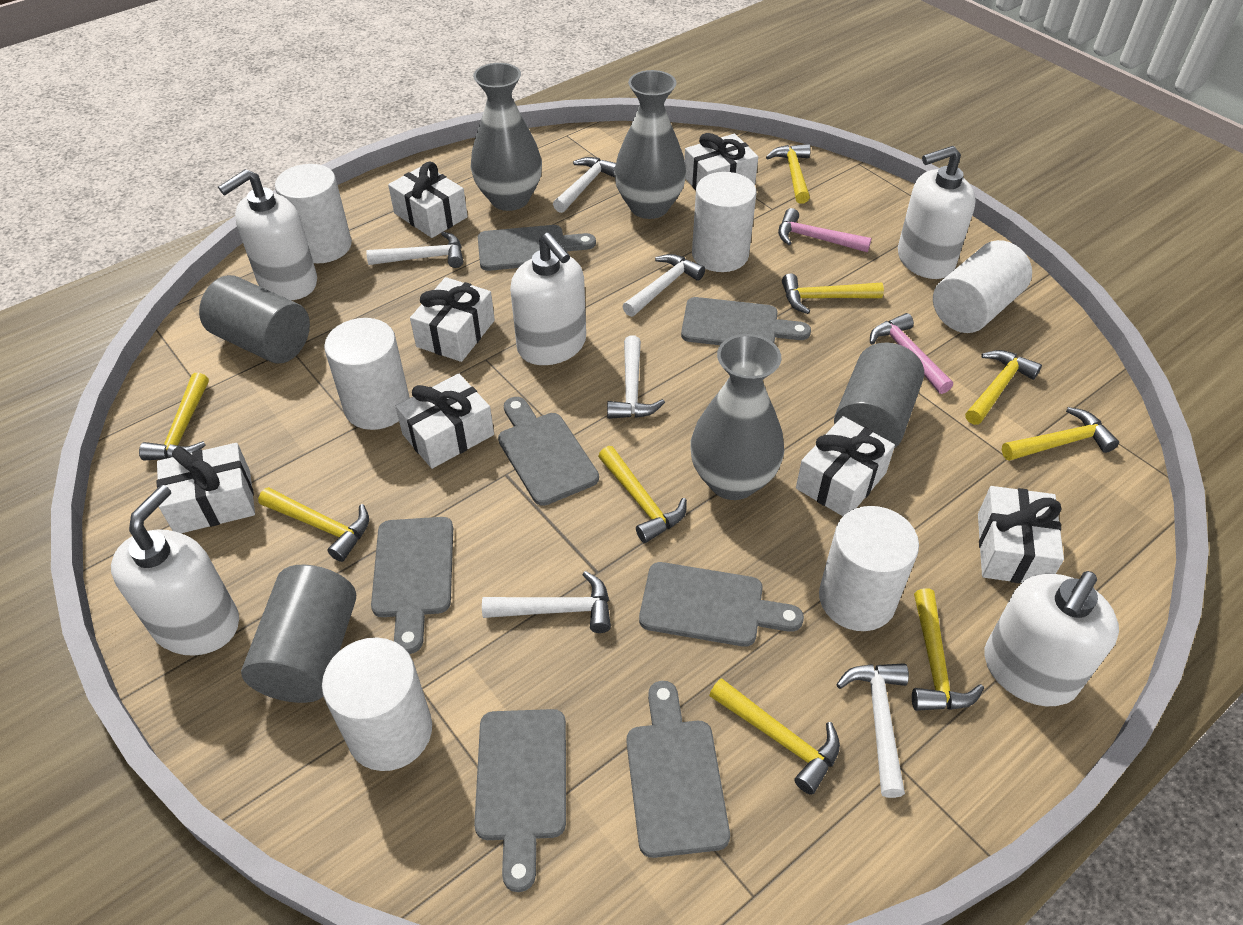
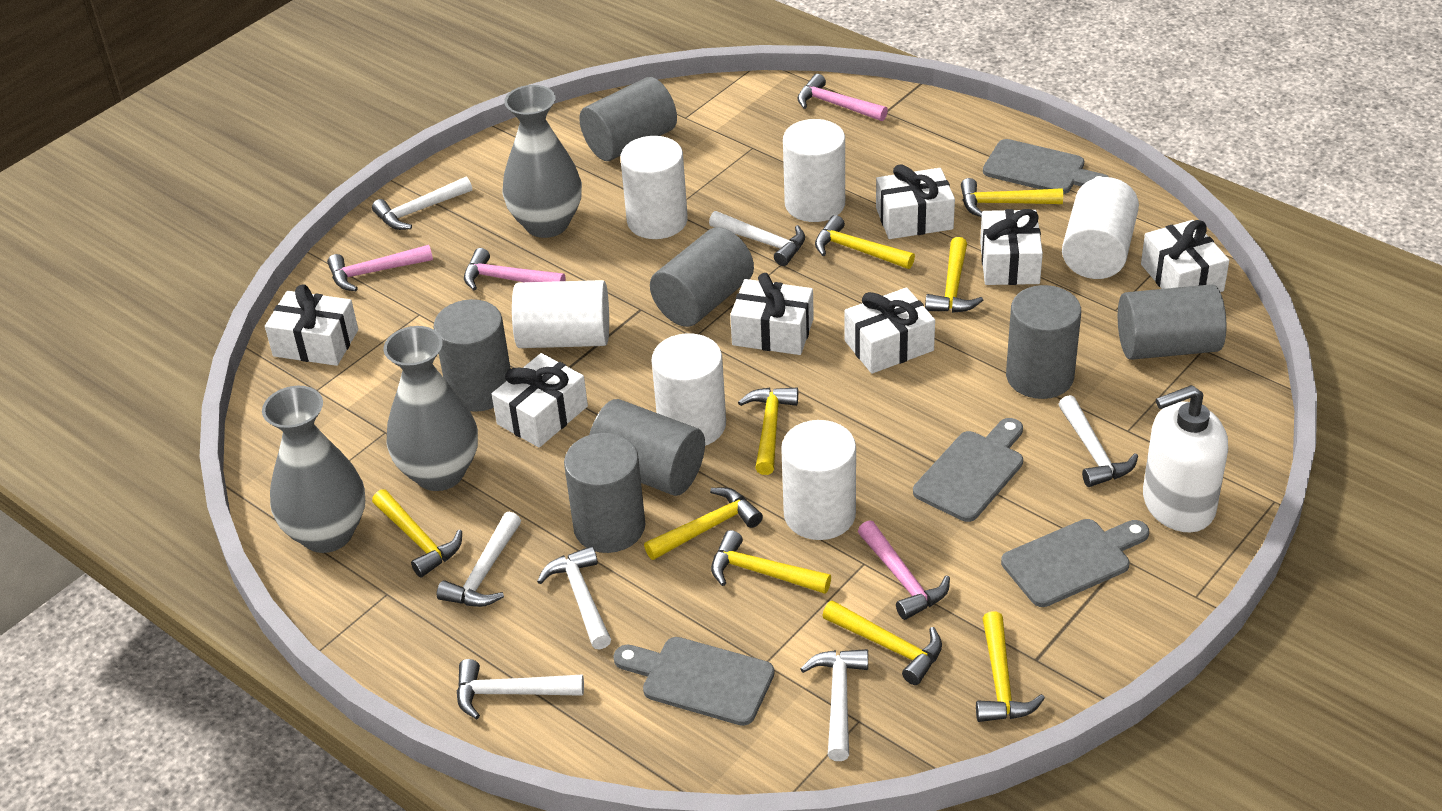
grey cutting board: 7 -> 4
grey cylinder: 3 -> 7
pink hammer: 2 -> 4
white hammer: 6 -> 7
white soap dispenser: 5 -> 1

